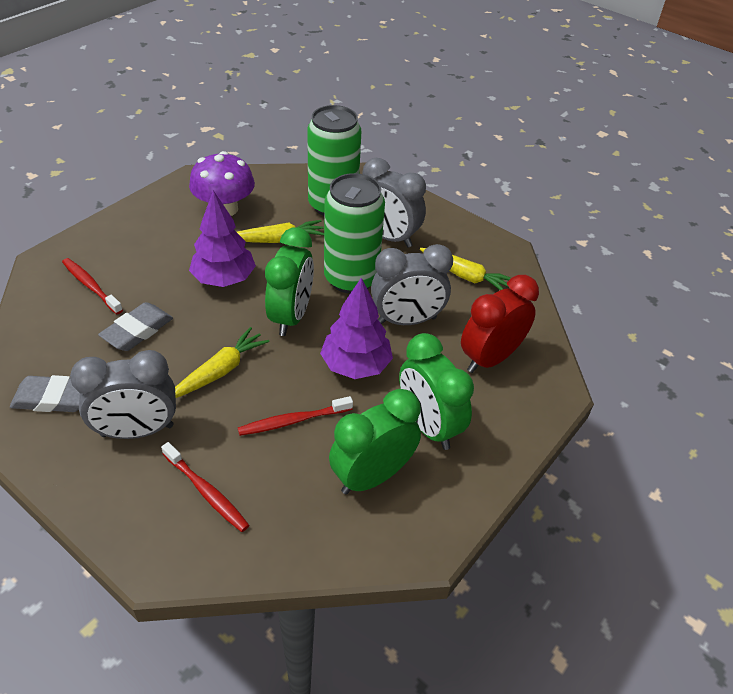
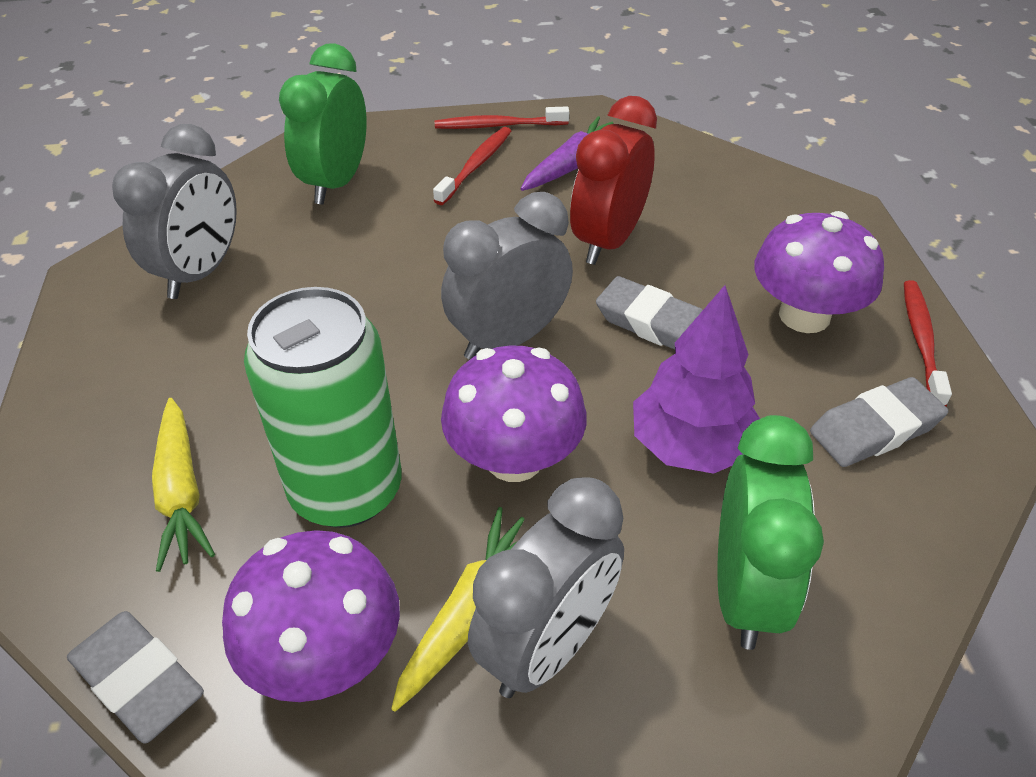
green can: 2 -> 1
green clock: 3 -> 2
grey eraser: 2 -> 3
purple carrot: 0 -> 1
purple mushroom: 1 -> 3
purple tree: 2 -> 1
yellow carrot: 3 -> 2

